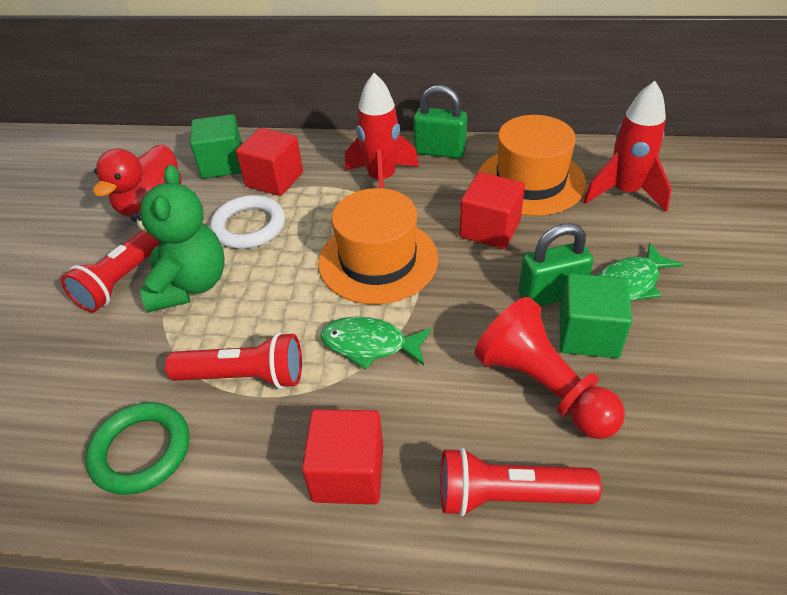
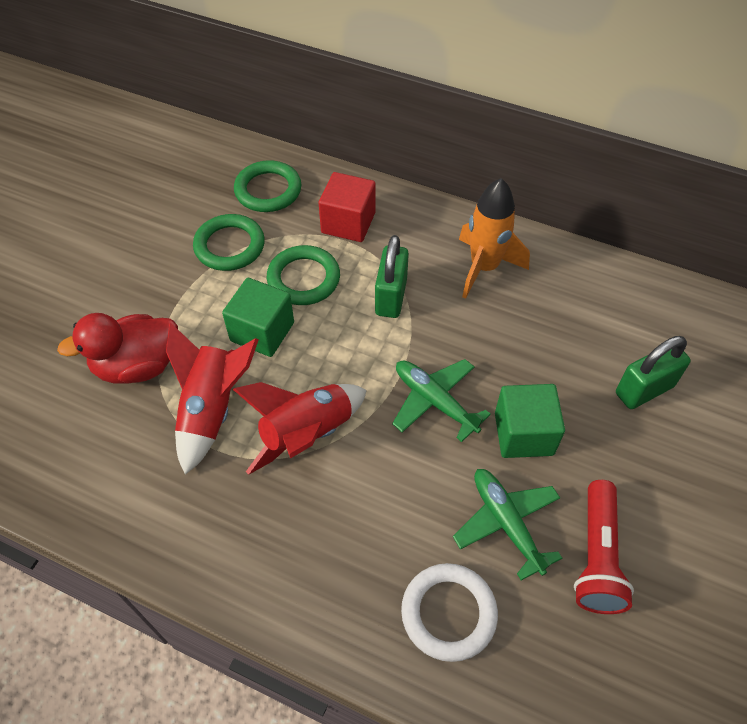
green fish: 2 -> 0
green plane: 0 -> 2
green ring: 1 -> 3
green teddy bear: 1 -> 0
orange hat: 2 -> 0
orange rocket: 0 -> 1
red cube: 3 -> 1
red flashlight: 3 -> 1
red pawn: 1 -> 0

